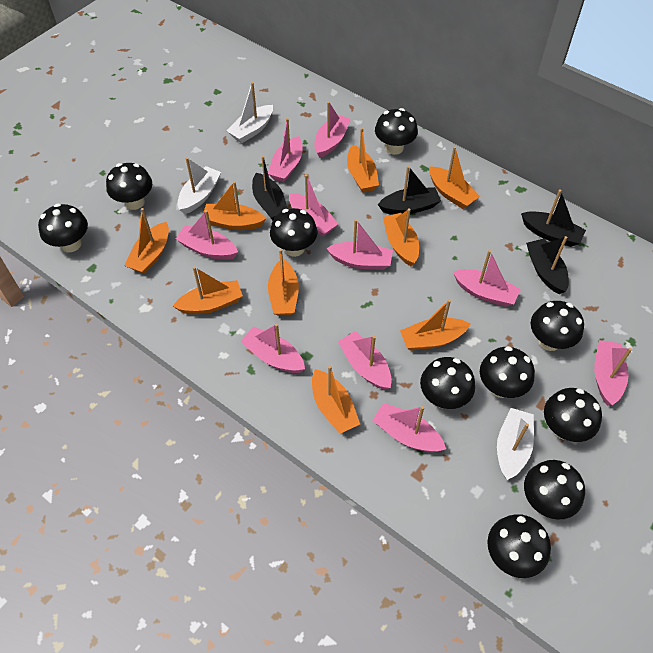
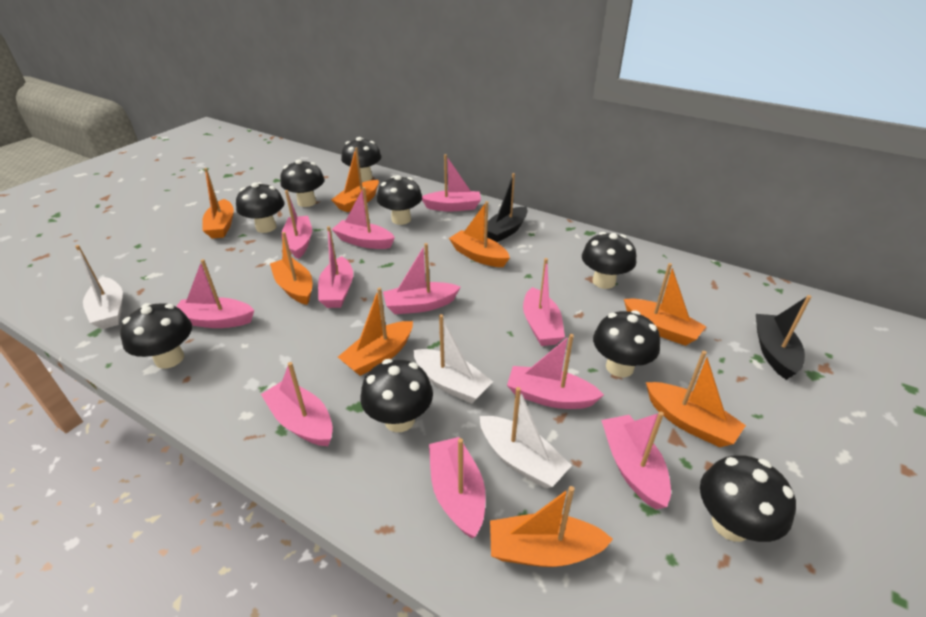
black boat: 4 -> 2
black mushroom: 10 -> 9
orange boat: 9 -> 8
pink boat: 10 -> 11

